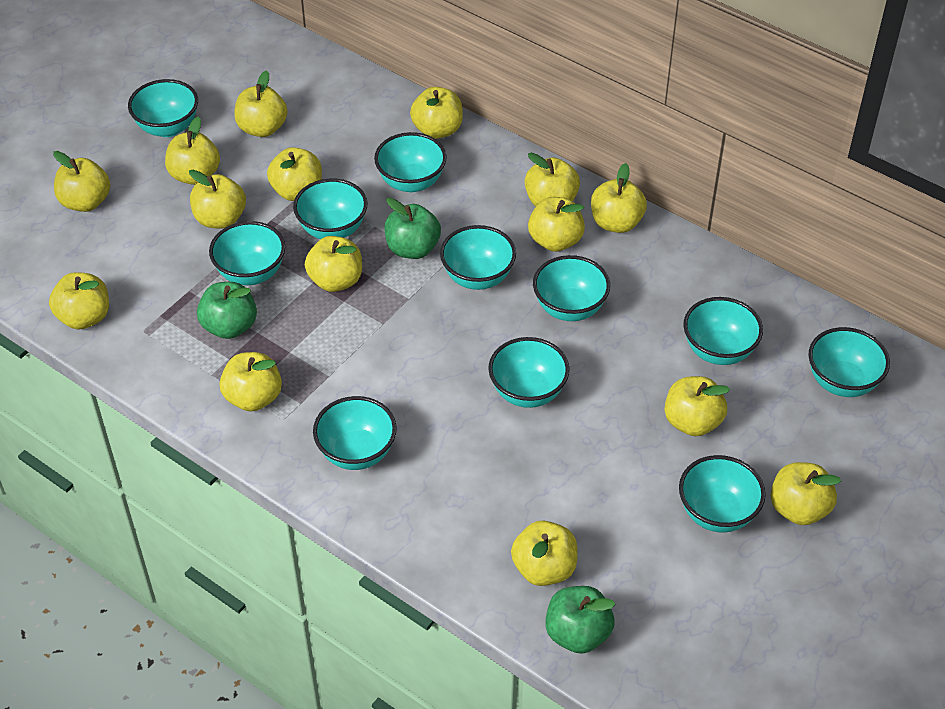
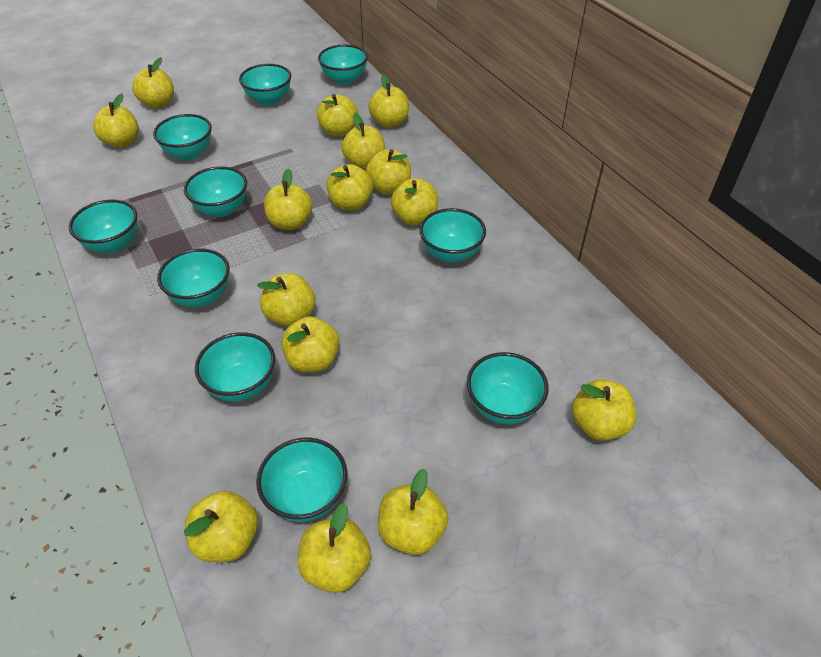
green apple: 3 -> 0
turquoise bowl: 11 -> 10

